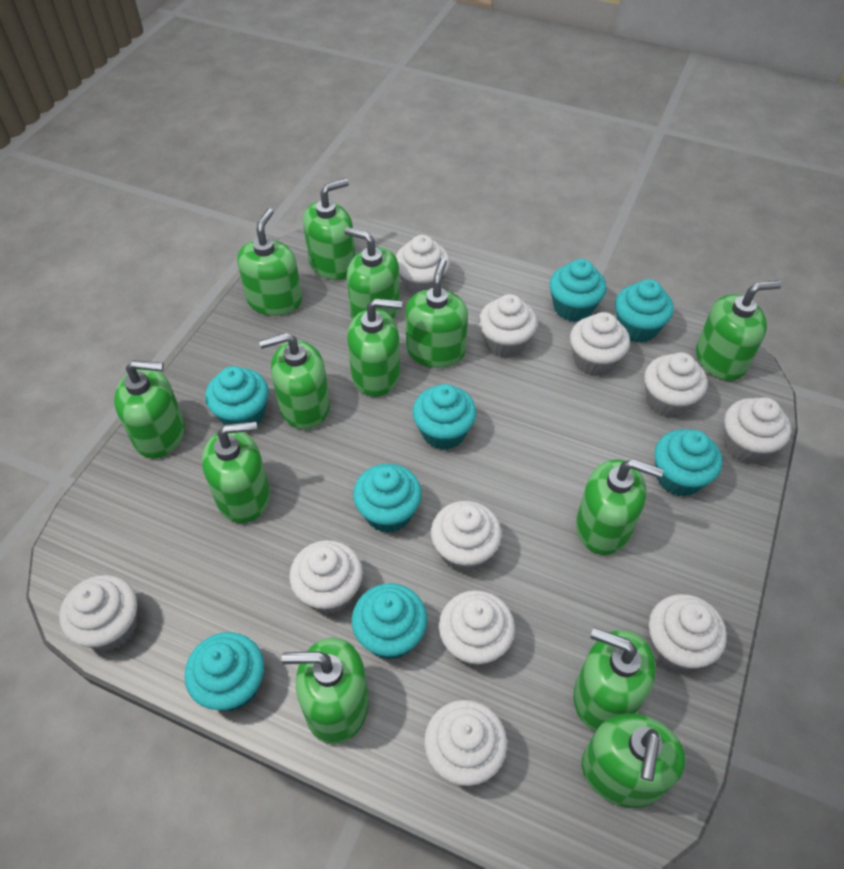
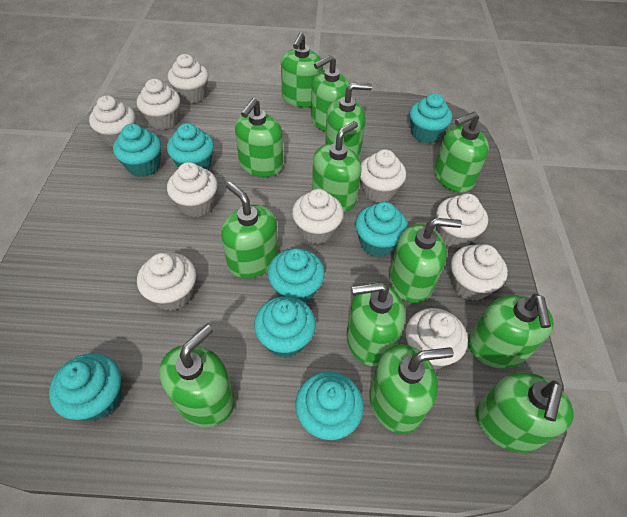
white cupcake: 11 -> 10

